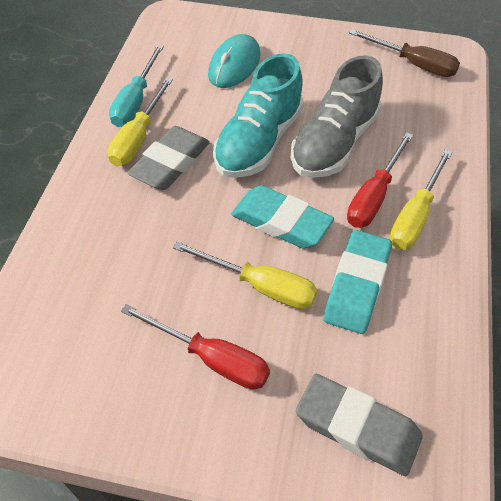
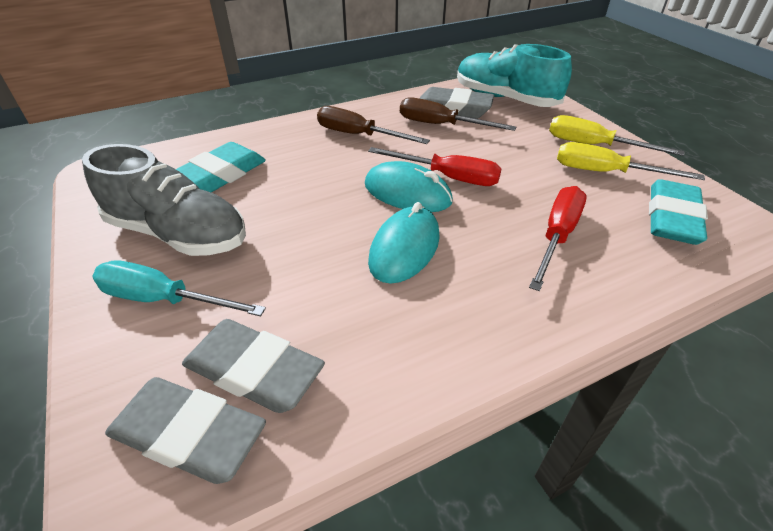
brown screwdriver: 1 -> 2
grey eraser: 2 -> 3
turquoise mouse: 1 -> 2
yellow screwdriver: 3 -> 2

